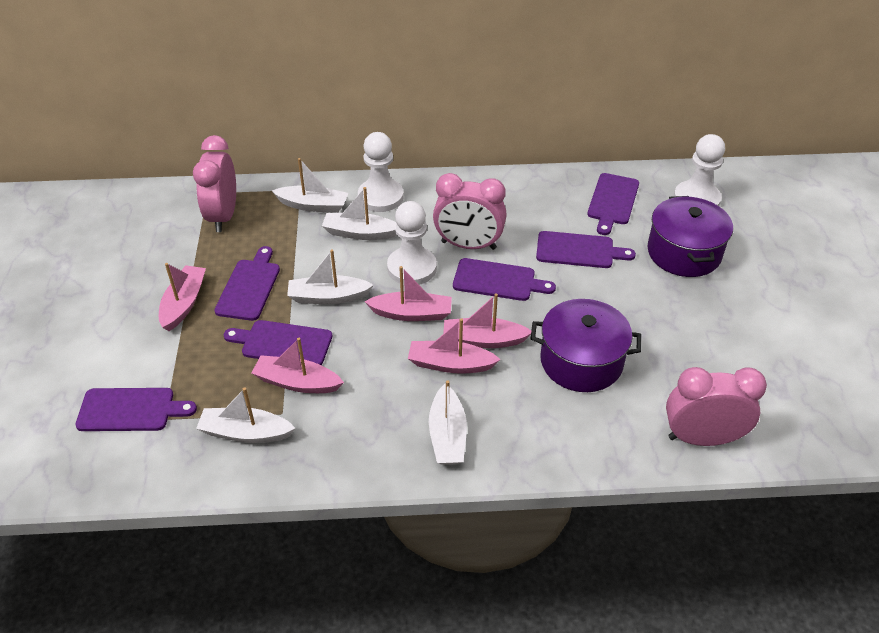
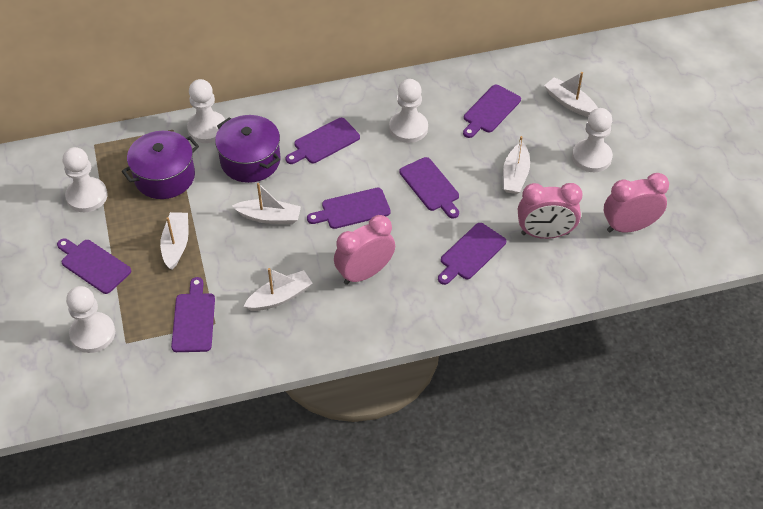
pink boat: 5 -> 0
purple cutting board: 6 -> 7
white pawn: 3 -> 5

